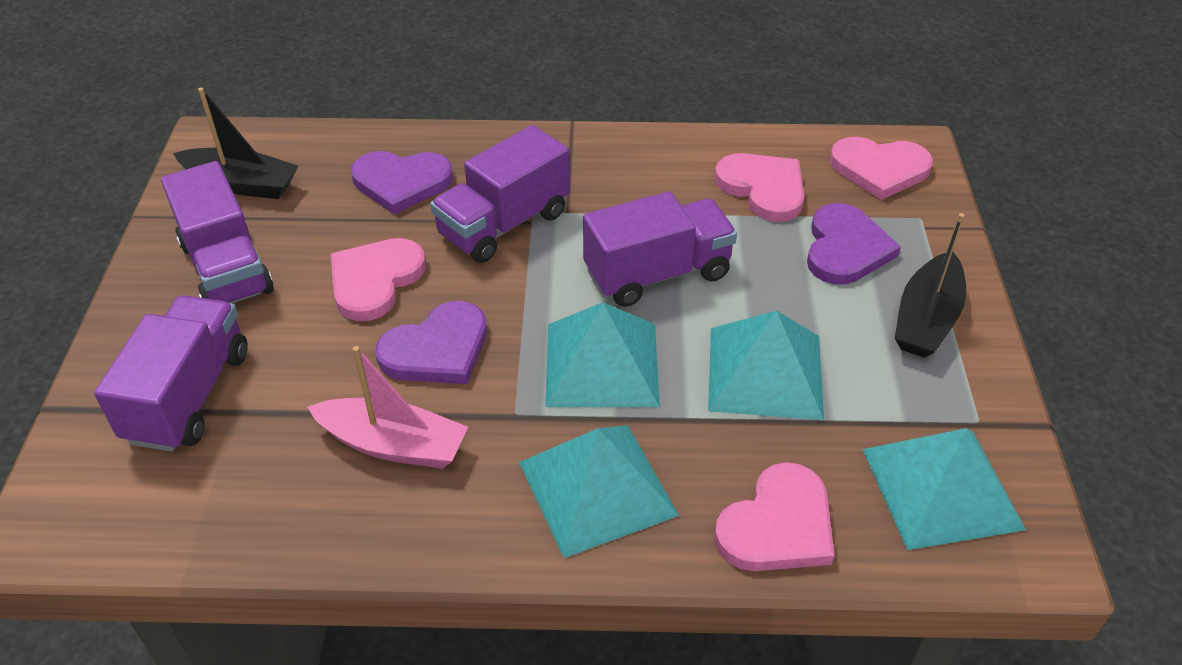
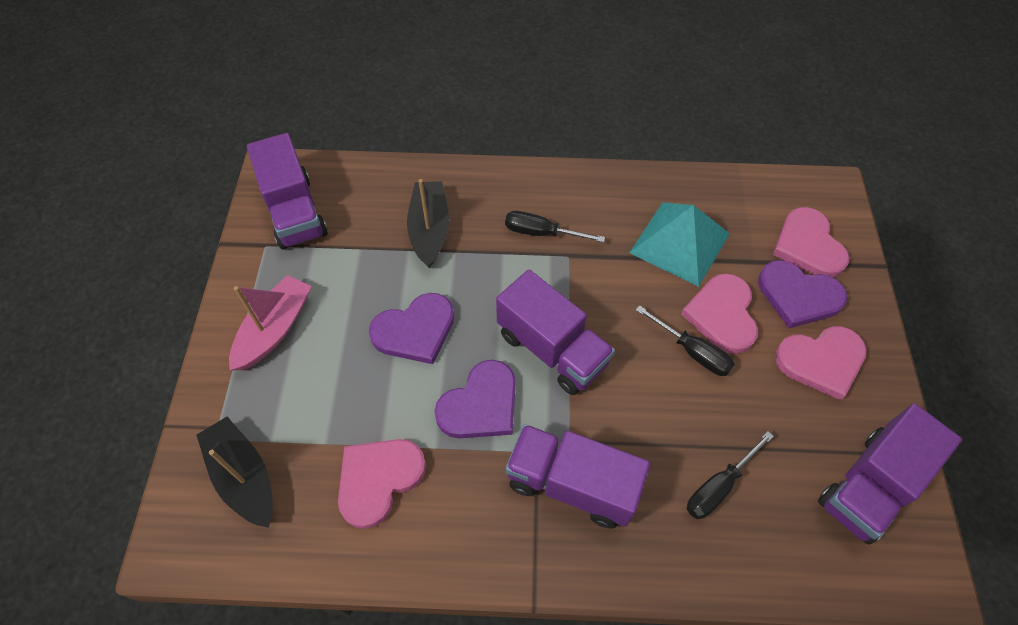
black screwdriver: 0 -> 3
turquoise pyramid: 4 -> 1

